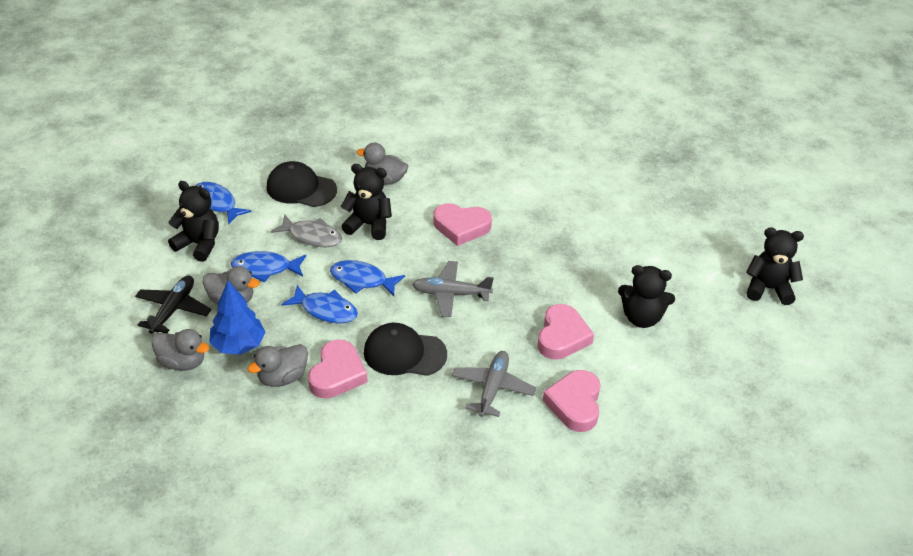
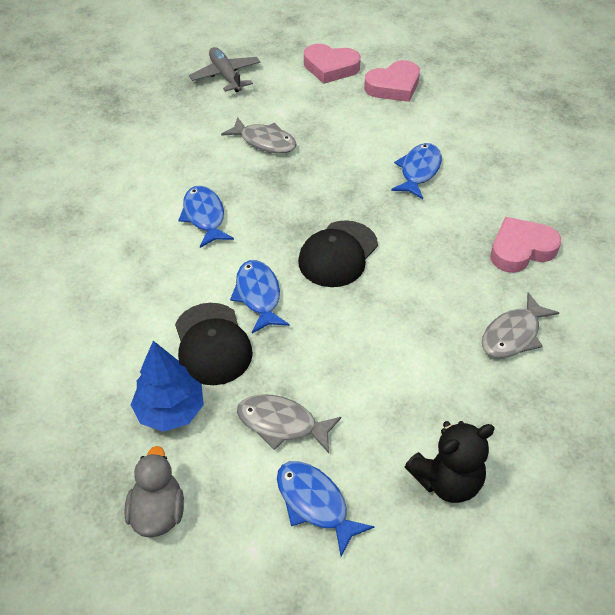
black plane: 1 -> 0
black teddy bear: 4 -> 1
grey duck: 4 -> 1
grey fish: 1 -> 3
grey plane: 2 -> 1
pink heart: 4 -> 3

